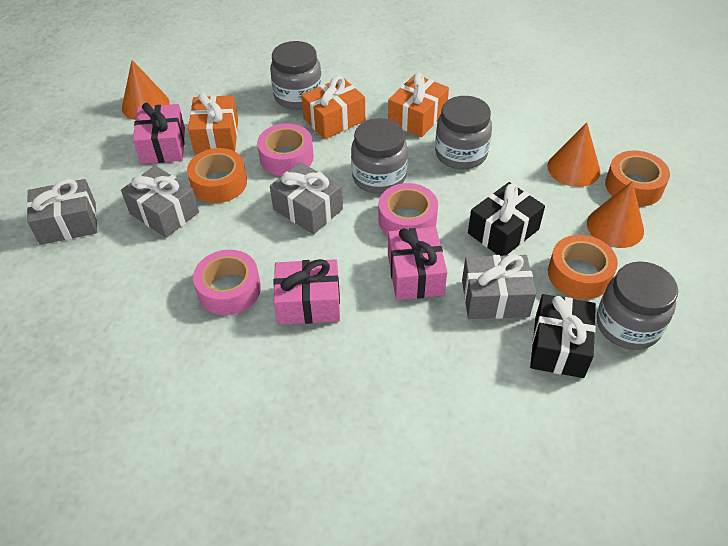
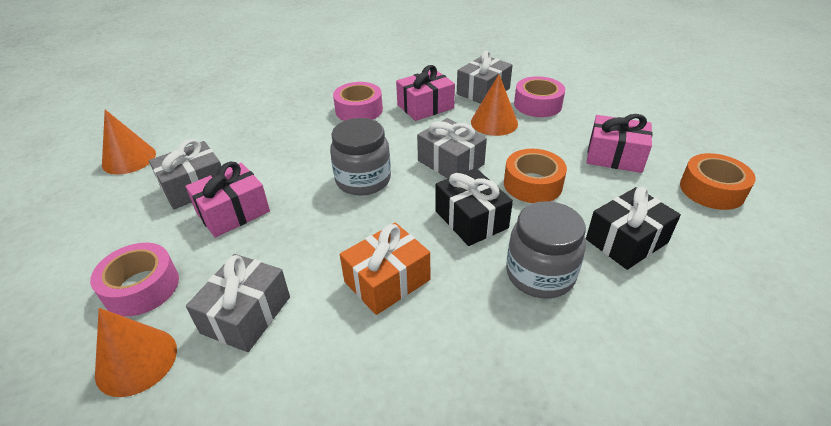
grey jar: 4 -> 2
orange gift: 3 -> 1
orange tape: 3 -> 2

